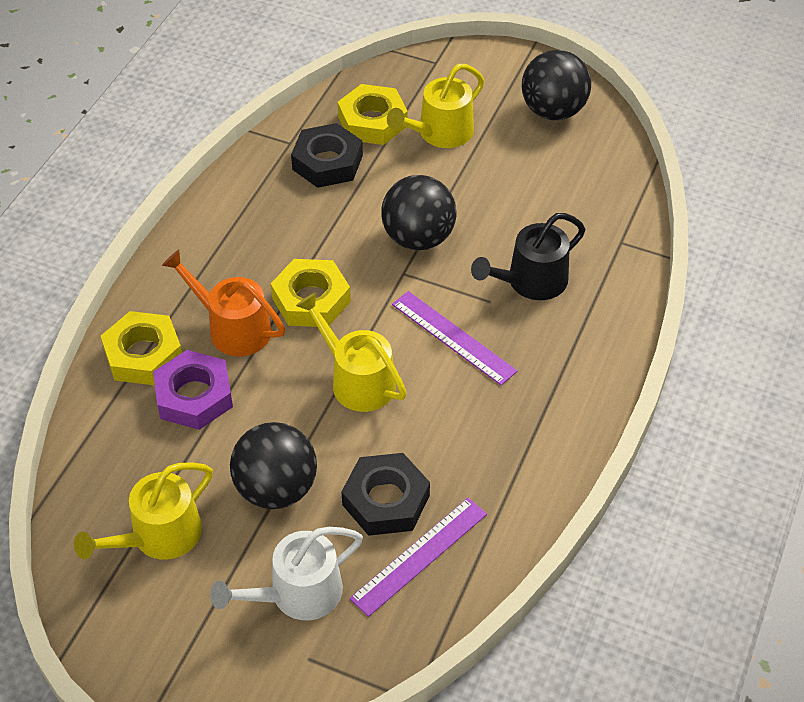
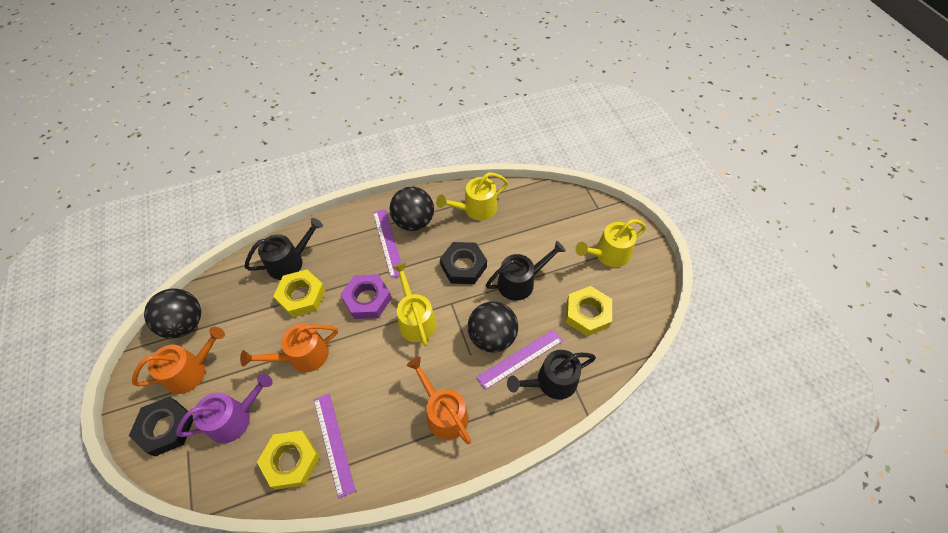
black watering can: 1 -> 3
orange watering can: 1 -> 3
purple ruler: 2 -> 3
purple watering can: 0 -> 1
white watering can: 1 -> 0

